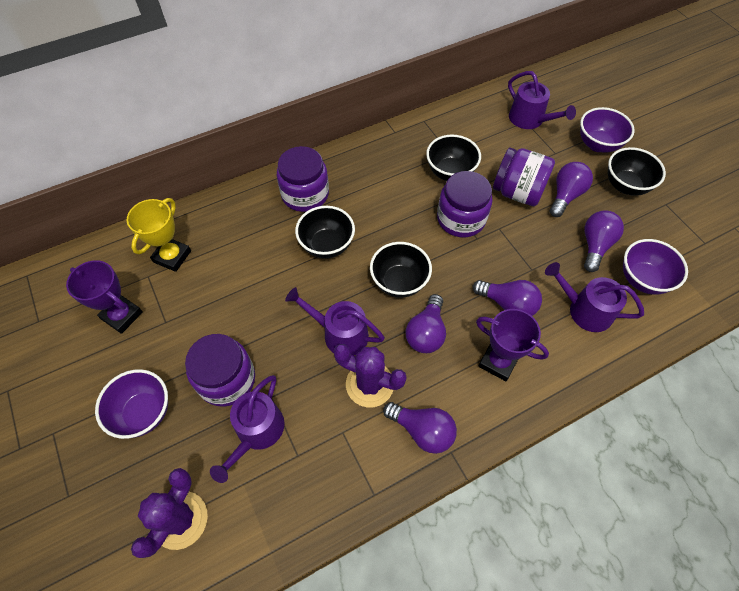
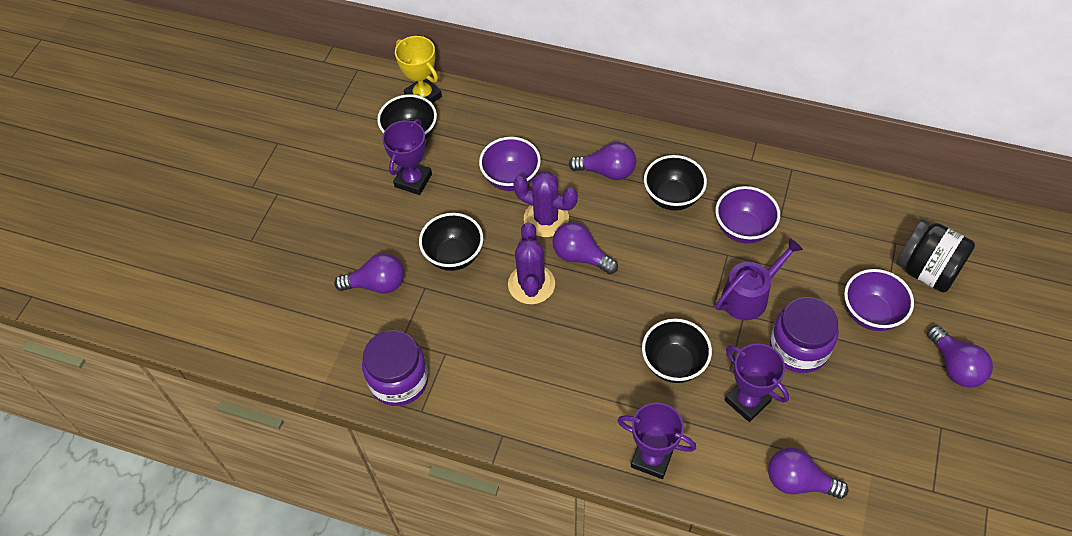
black jar: 0 -> 1
purple jar: 4 -> 2
purple trophy: 2 -> 3
purple watering can: 4 -> 1

